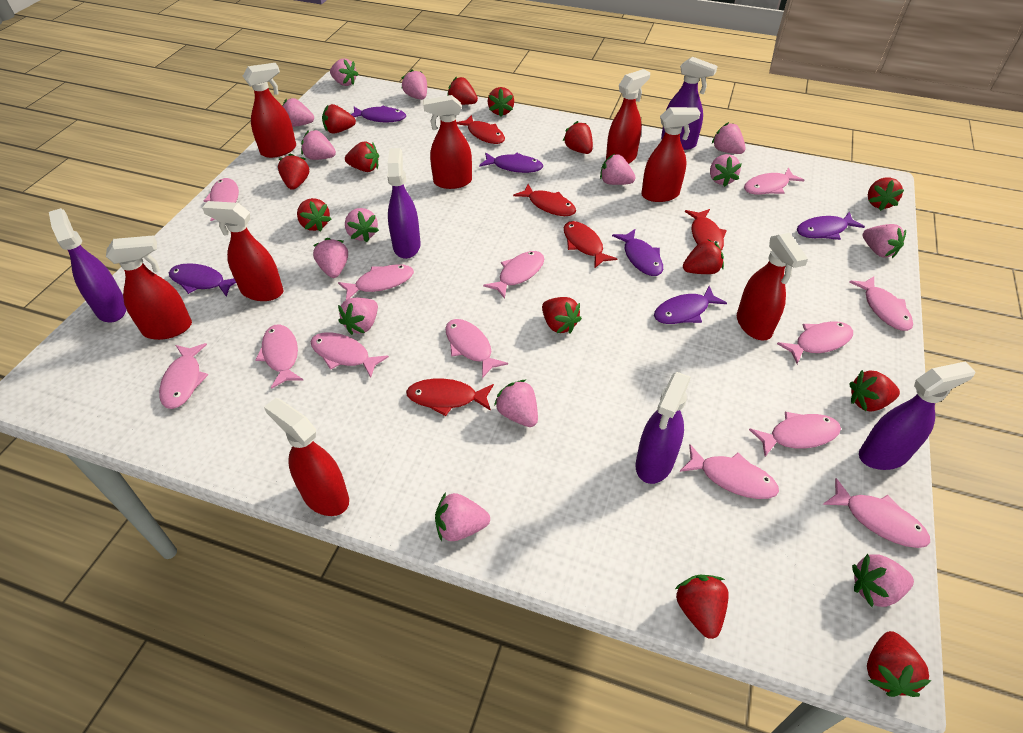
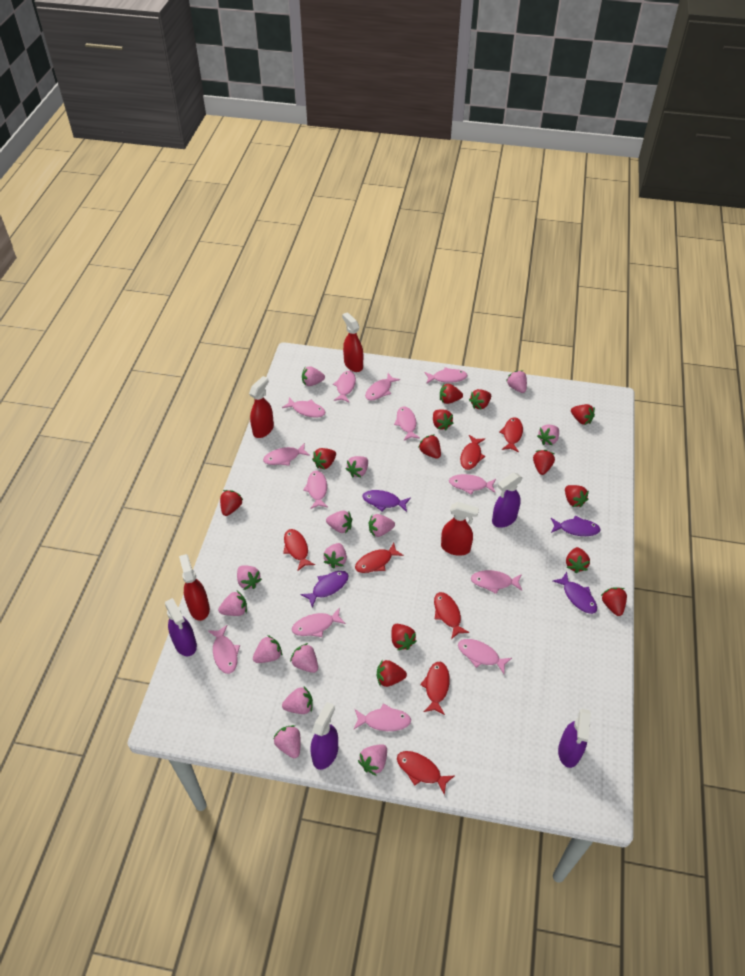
purple fish: 6 -> 4
purple spray bottle: 5 -> 4
red fish: 5 -> 7
red spray bottle: 8 -> 4

